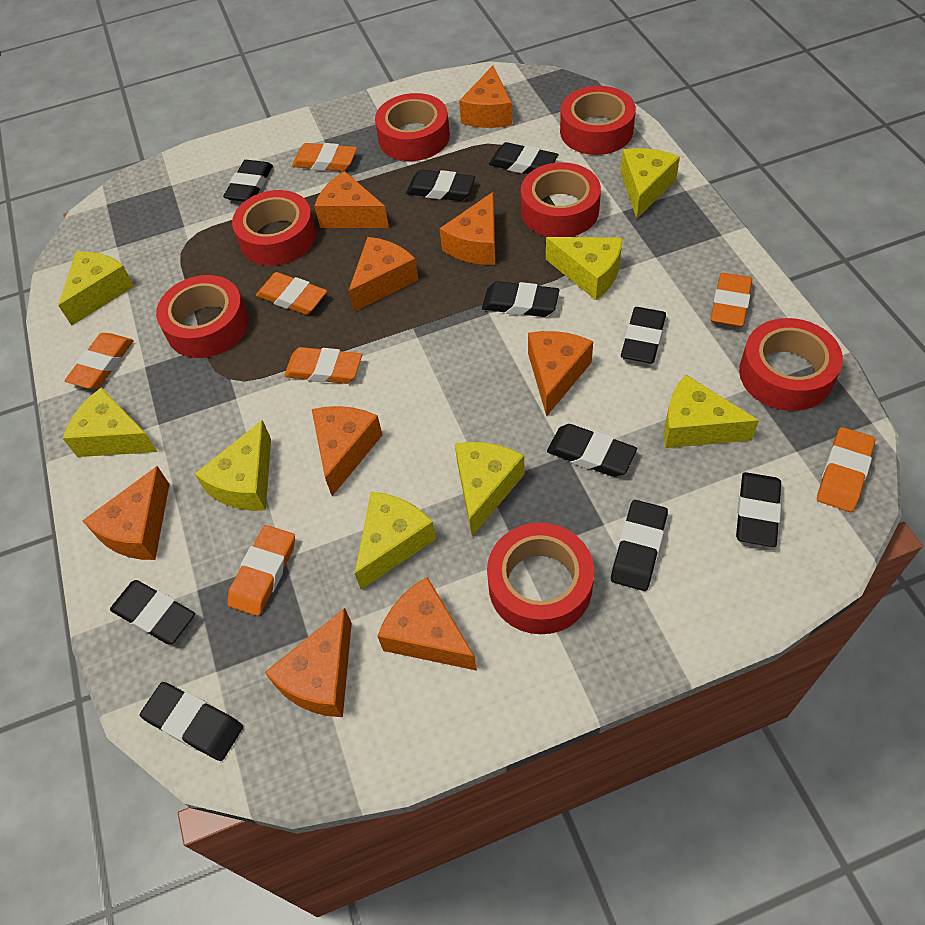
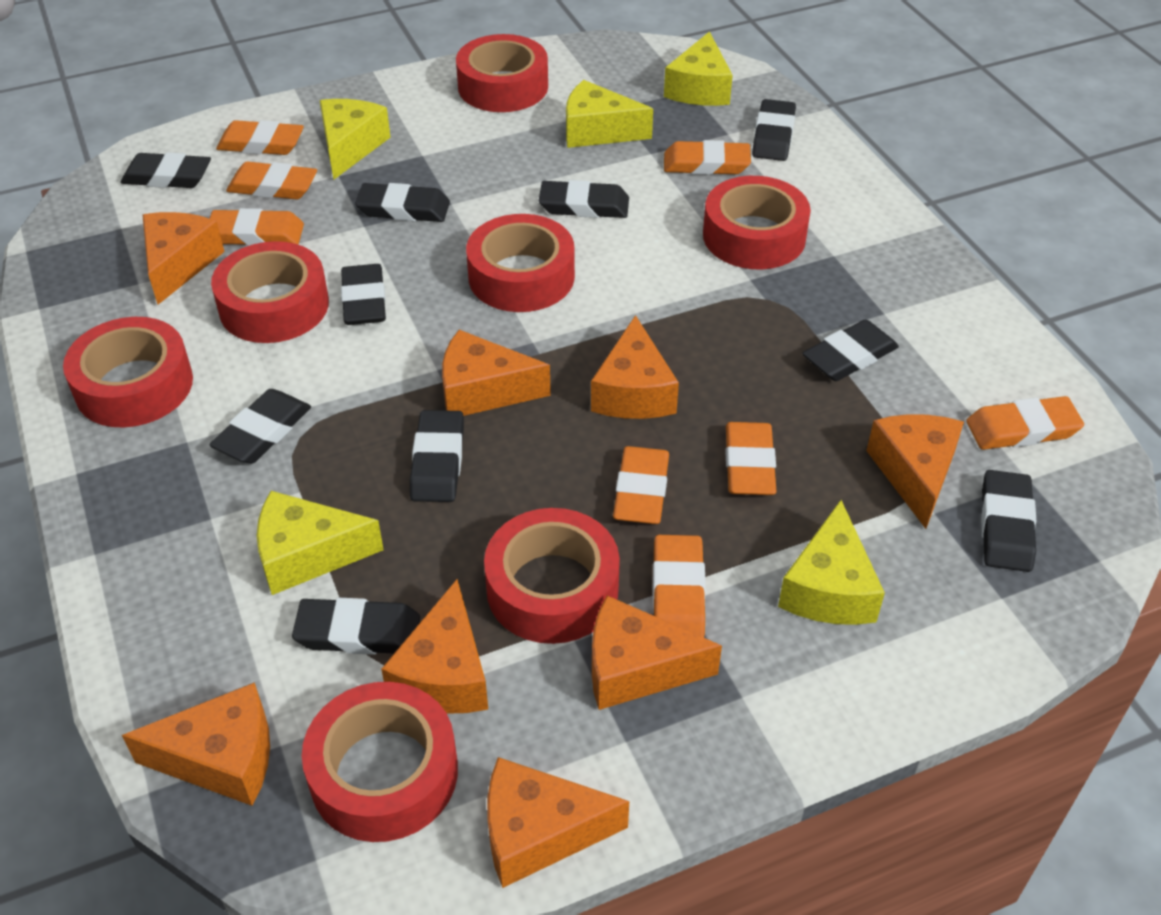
orange cheese: 9 -> 8
orange eraser: 7 -> 8
yellow cheese: 8 -> 5

